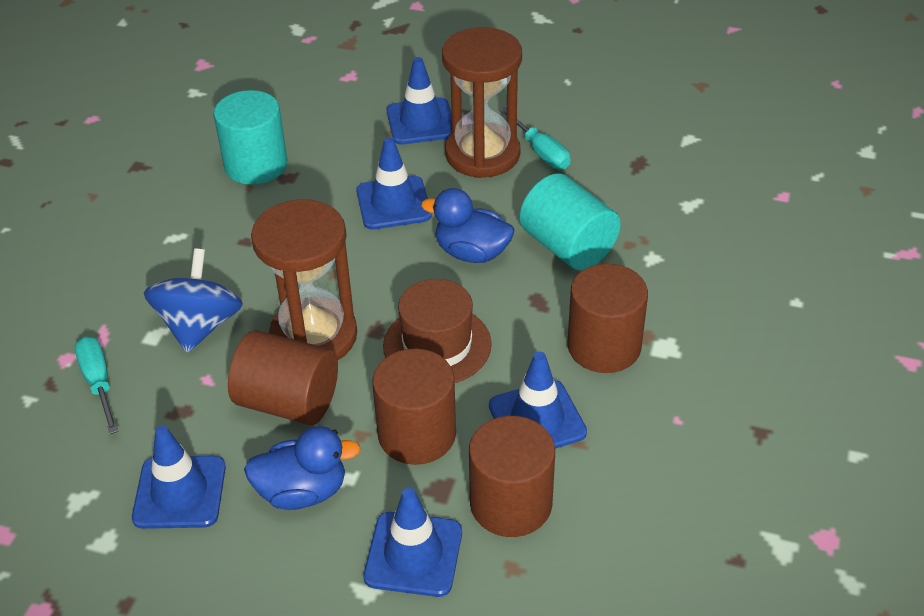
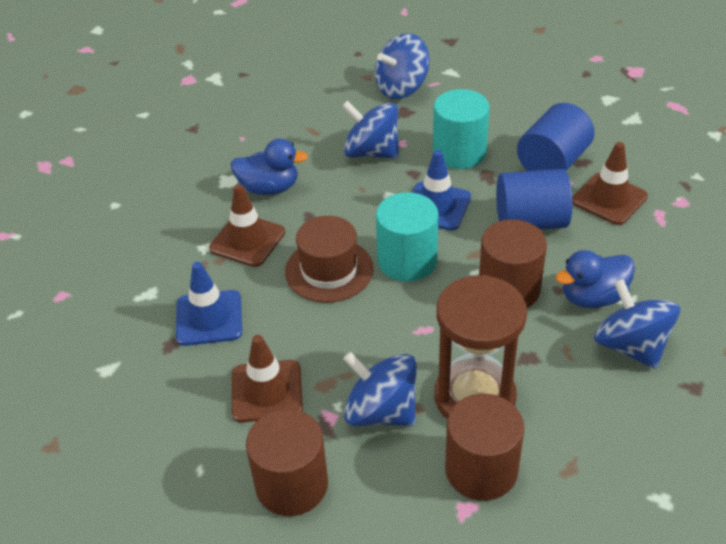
blue cylinder: 0 -> 2
blue spinning top: 1 -> 4
blue traffic cone: 5 -> 2
brown cylinder: 4 -> 3
brown hourglass: 2 -> 1
brown traffic cone: 0 -> 3
turquoise screwdriver: 2 -> 0

